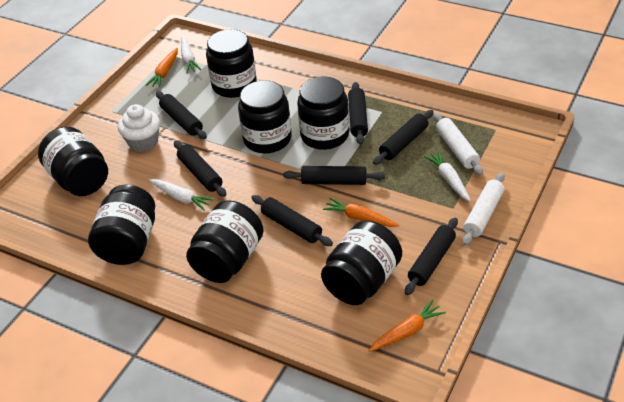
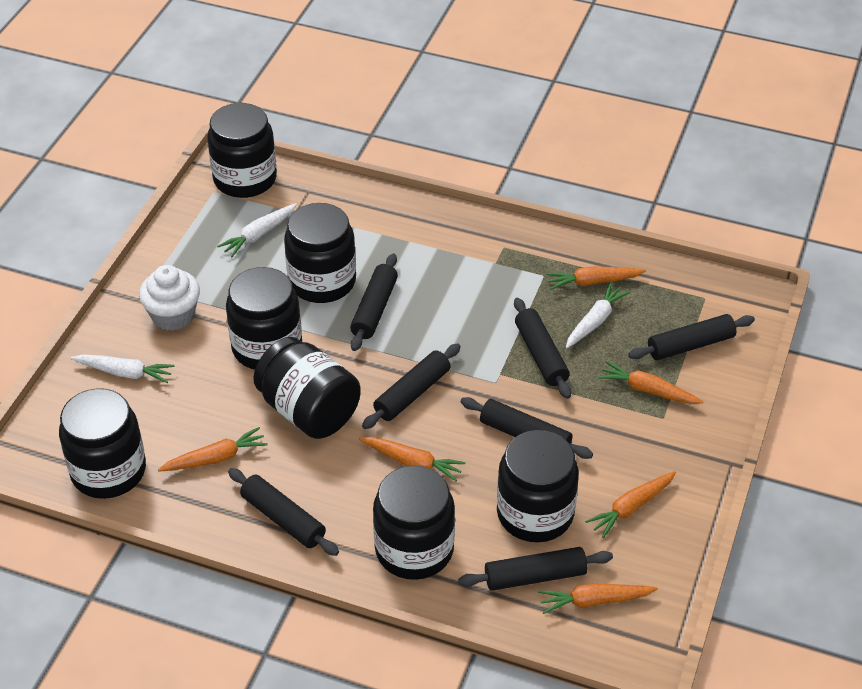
orange carrot: 3 -> 6
white rolling pin: 2 -> 0

